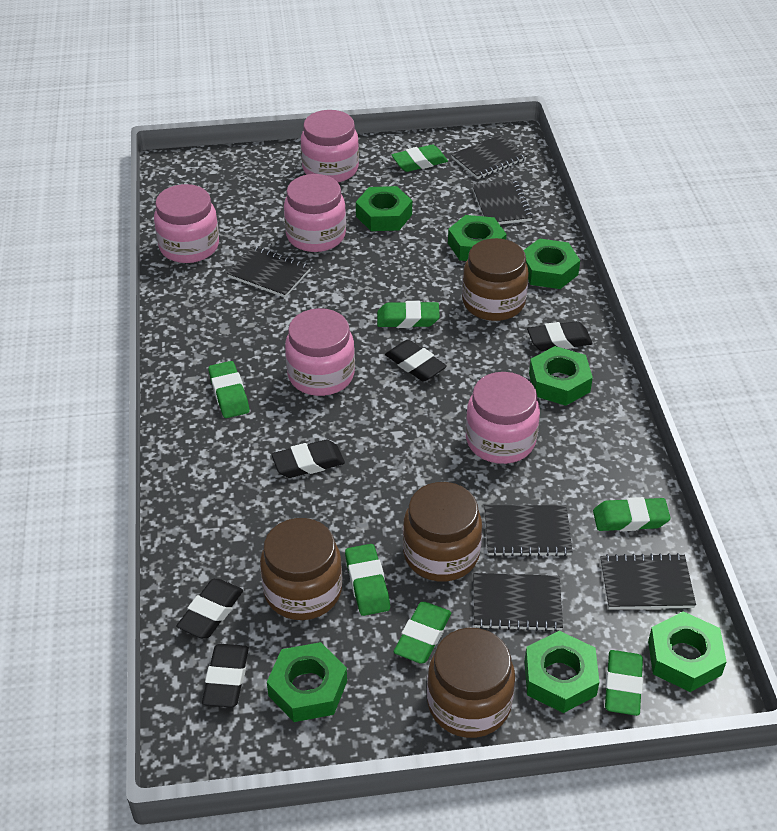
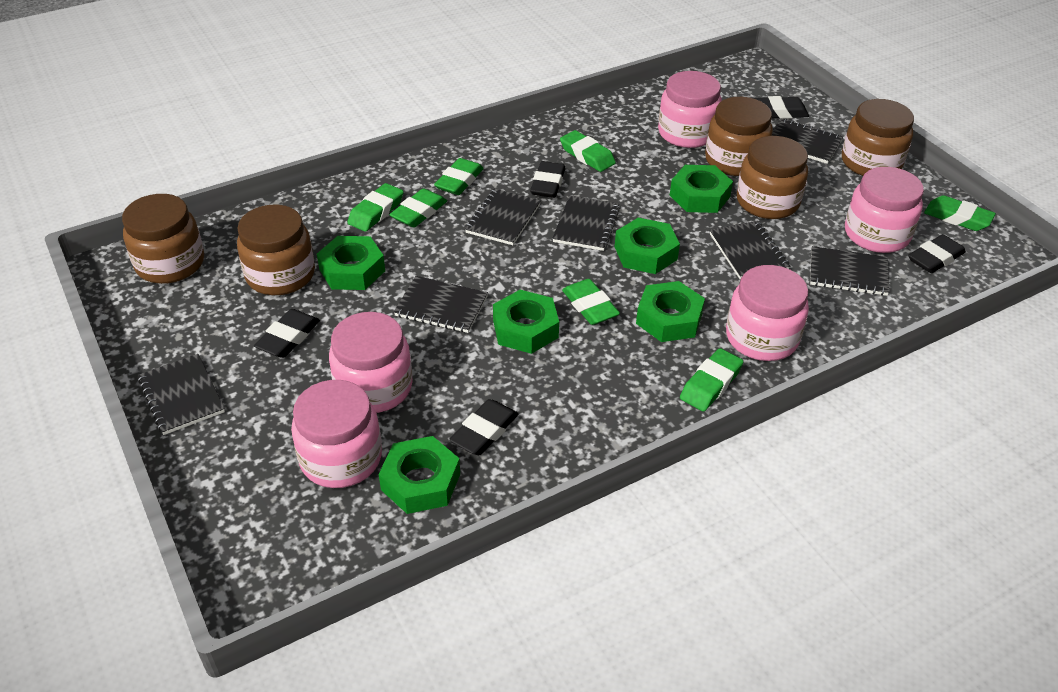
black notebook: 6 -> 7
brown jar: 4 -> 5
green nut: 7 -> 6

